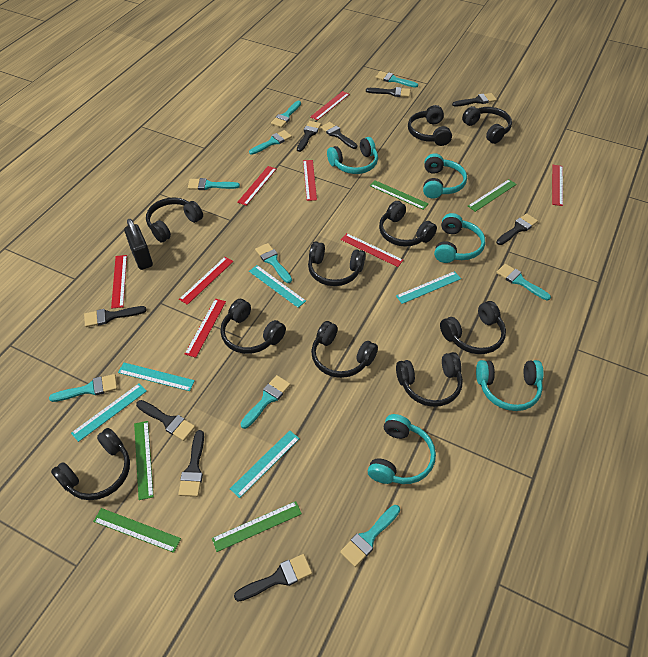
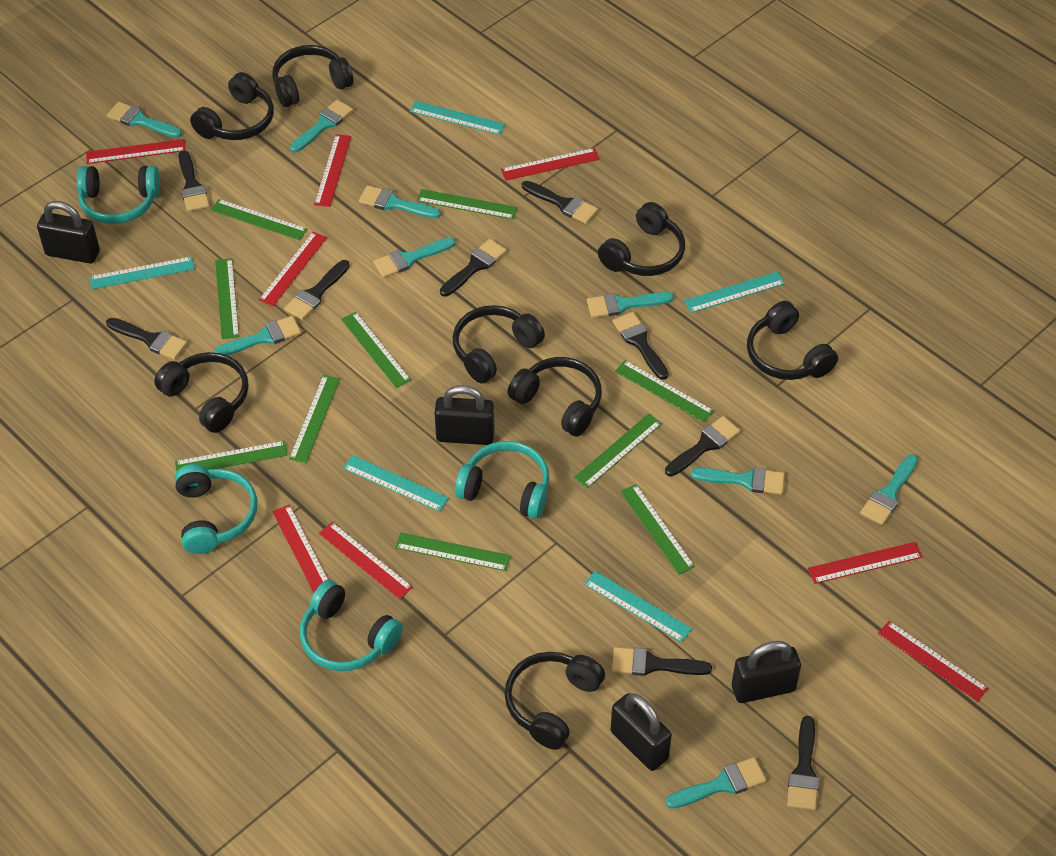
black headphones: 10 -> 8
black padlock: 1 -> 4
green ruler: 5 -> 10
turquoise headphones: 5 -> 4

